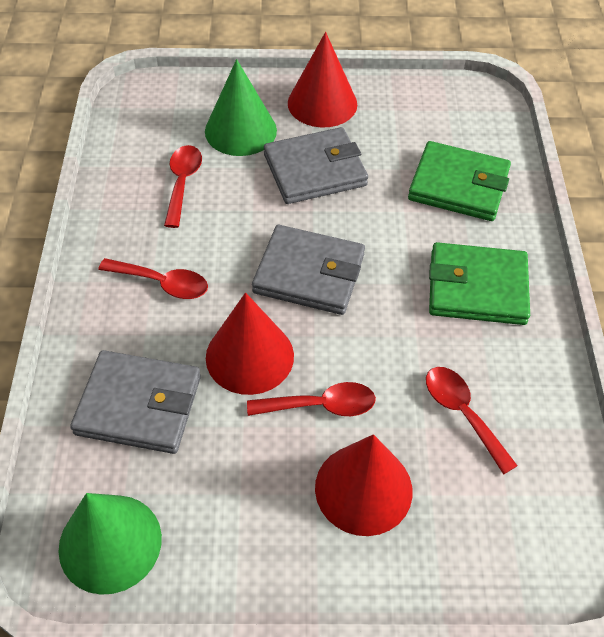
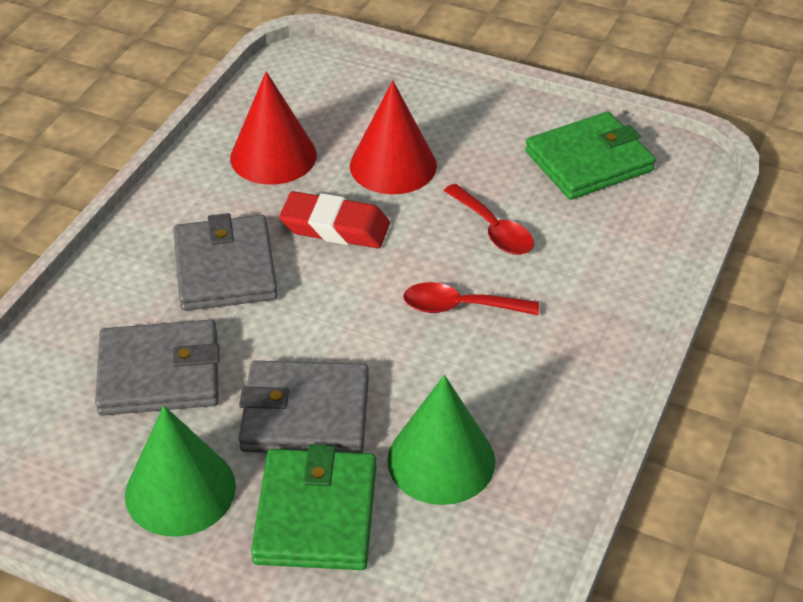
red cone: 3 -> 2
red eraser: 0 -> 1
red spoon: 4 -> 2

